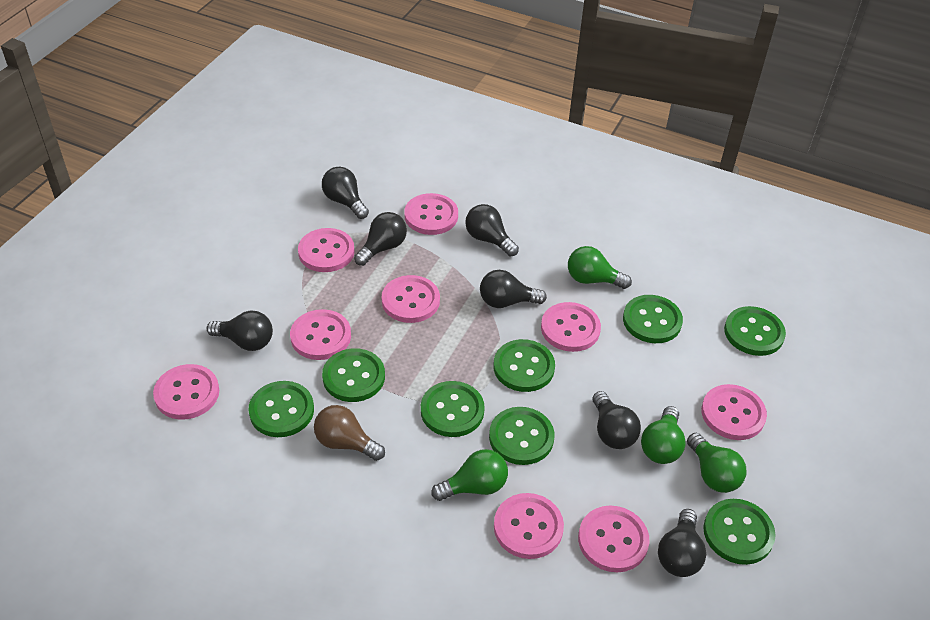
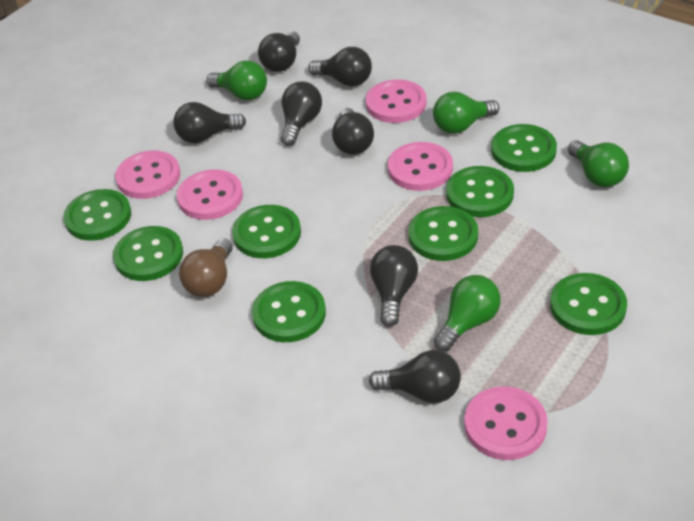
pink button: 9 -> 5

